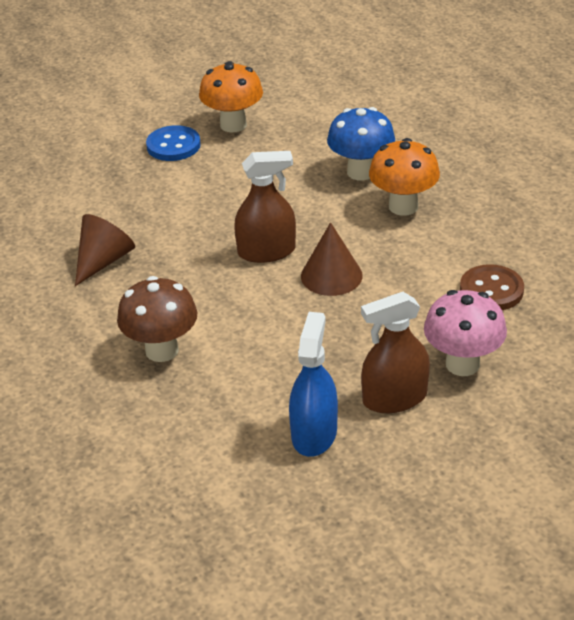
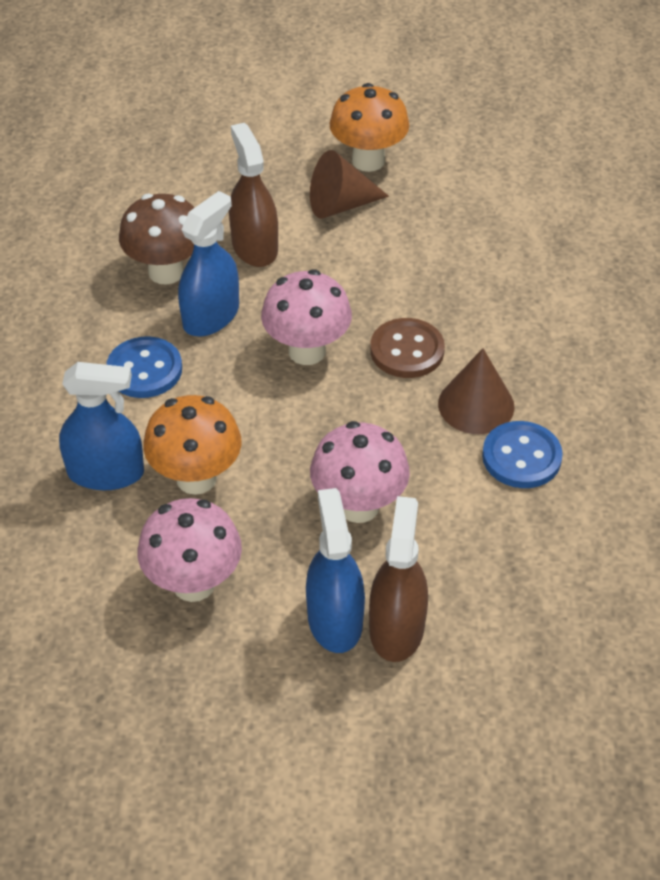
blue button: 1 -> 2
blue mushroom: 1 -> 0
blue spray bottle: 1 -> 3
pink mushroom: 1 -> 3

